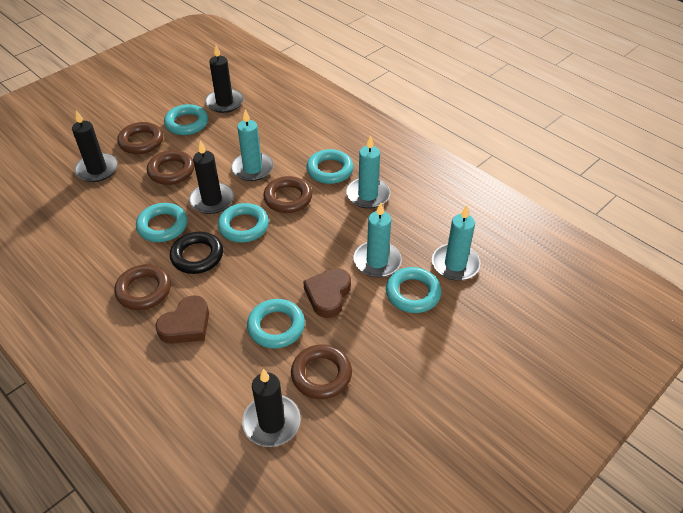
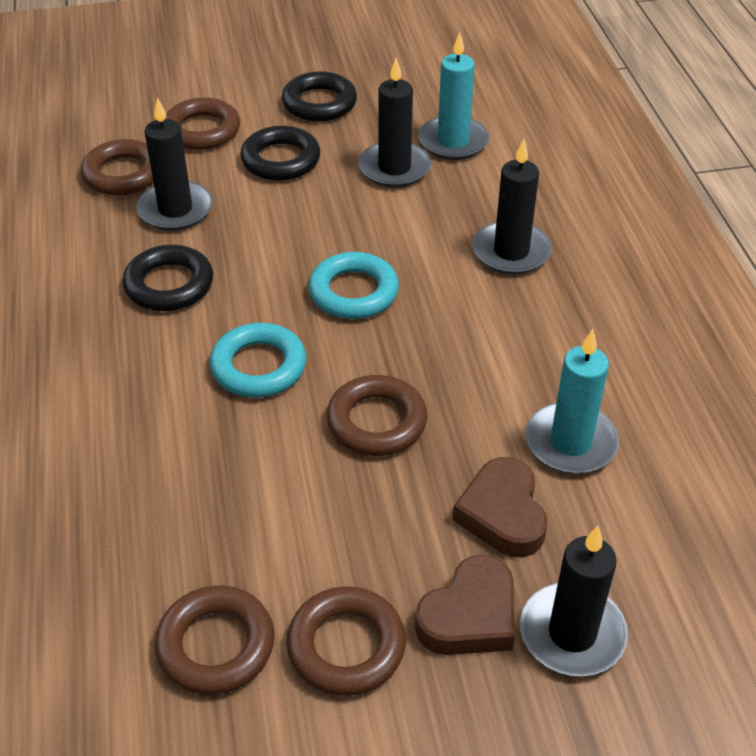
black ring: 1 -> 3
turquoise candle: 4 -> 2
turquoise ring: 6 -> 2

